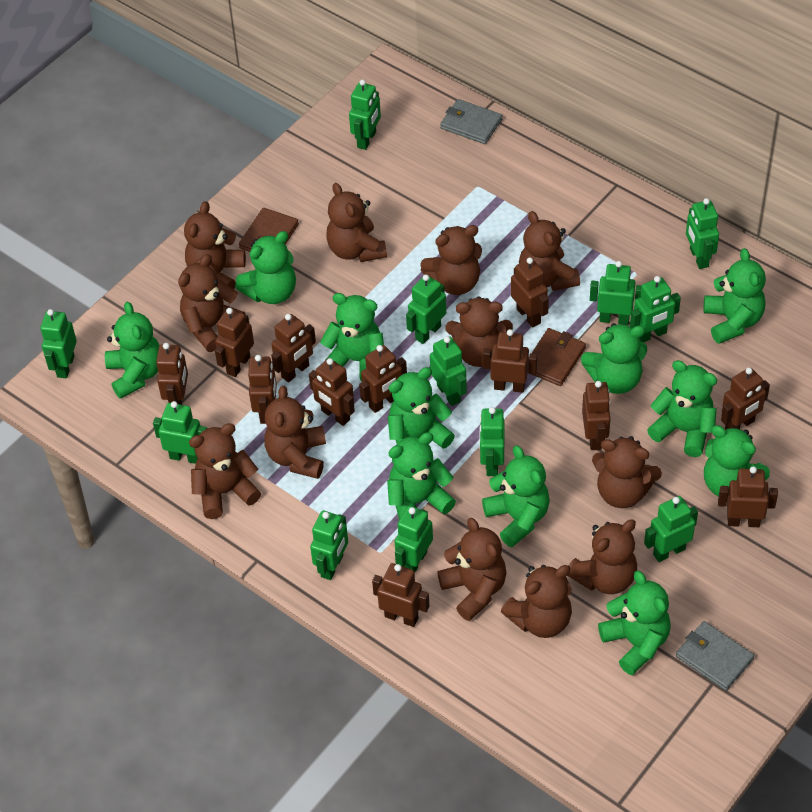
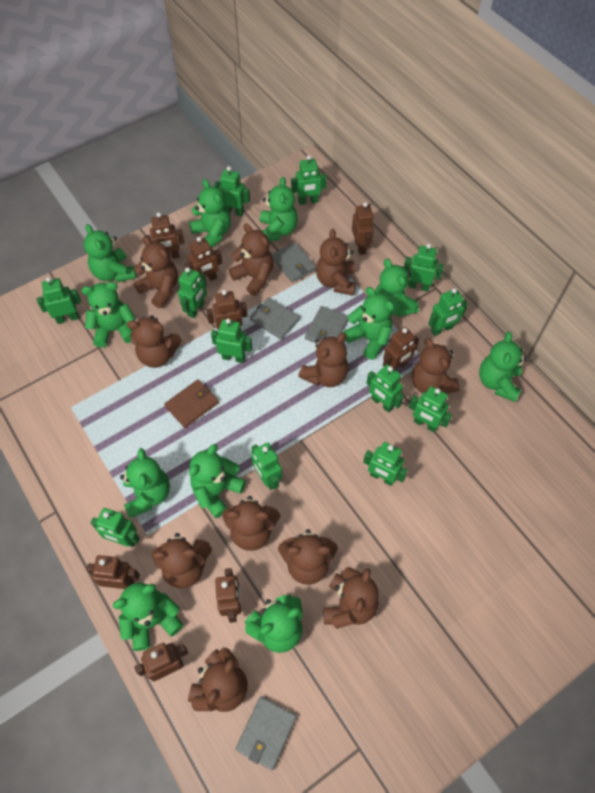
brown robot: 12 -> 8
brown teddy bear: 12 -> 11
brown wallet: 2 -> 1
grey wallet: 2 -> 4

